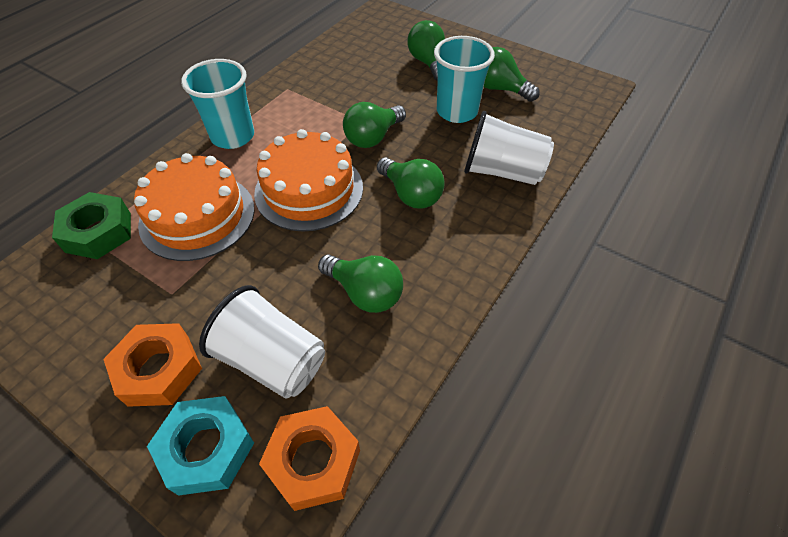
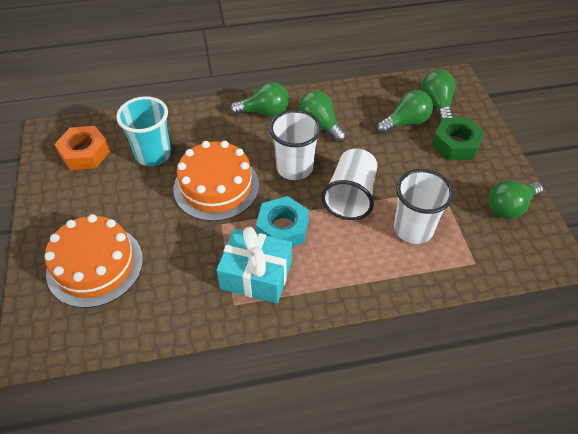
orange nut: 2 -> 1
turquoise cup: 2 -> 1
turquoise gift: 0 -> 1
white cup: 2 -> 3

